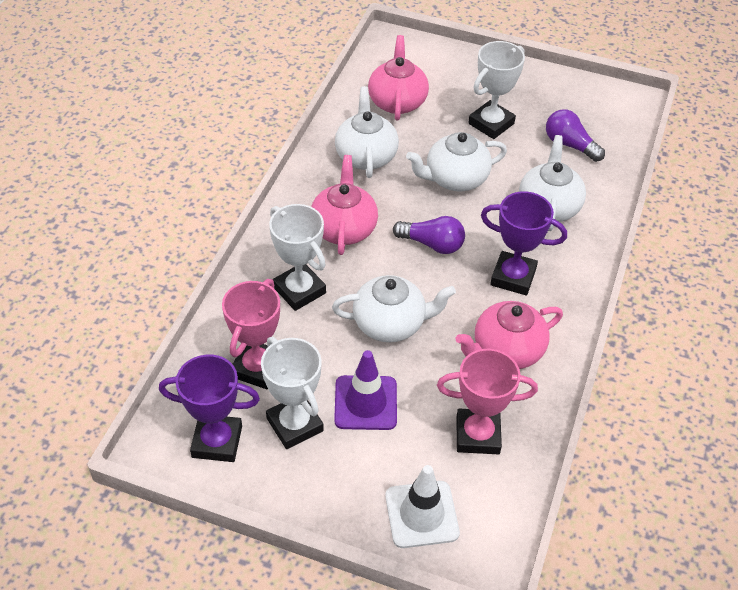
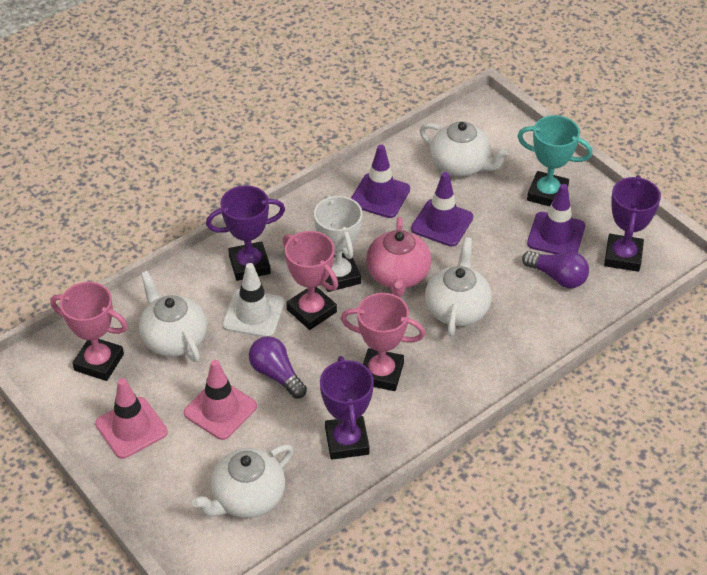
pink teapot: 3 -> 1
pink traffic cone: 0 -> 2
pink trophy: 2 -> 3
purple traffic cone: 1 -> 3
purple trophy: 2 -> 3
turquoise trophy: 0 -> 1
white trophy: 3 -> 1

